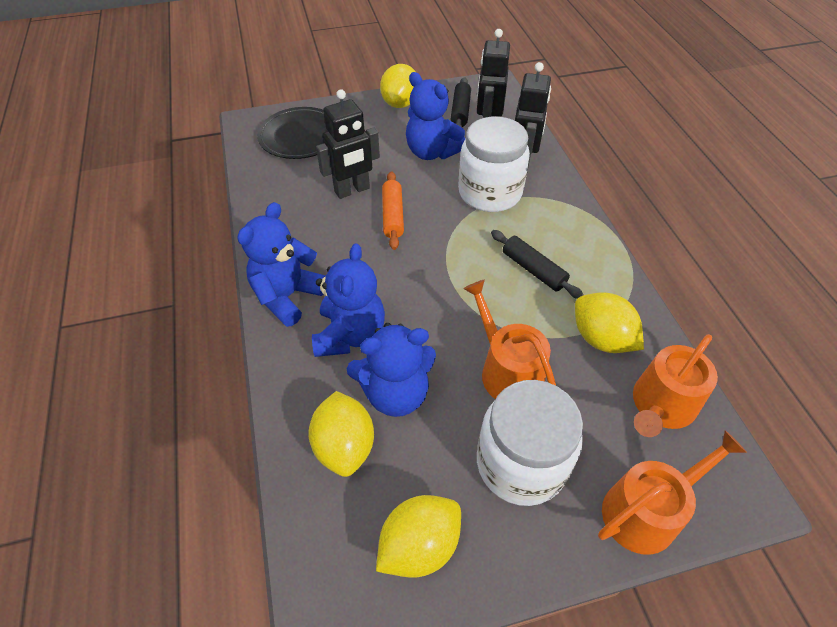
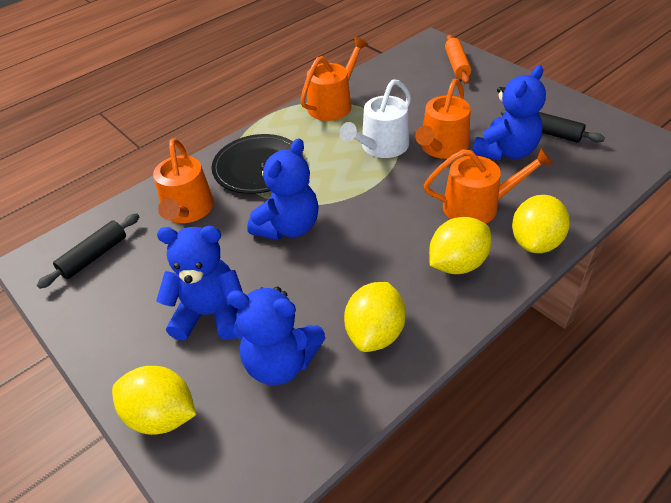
black robot: 3 -> 0
orange watering can: 3 -> 4
white jar: 2 -> 0
white watering can: 0 -> 1

